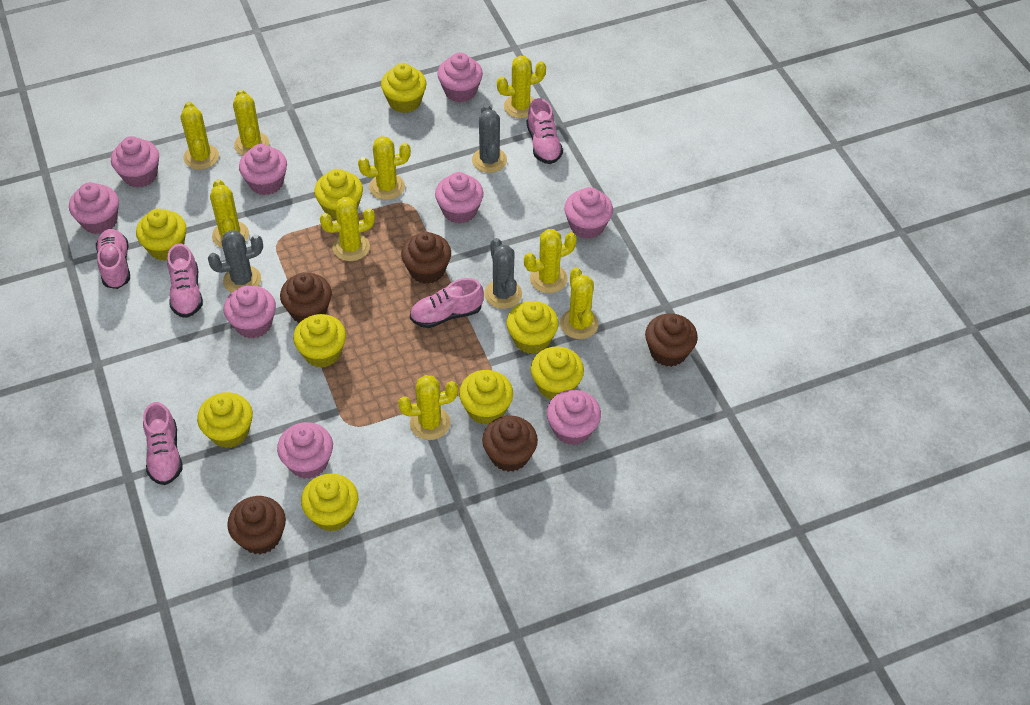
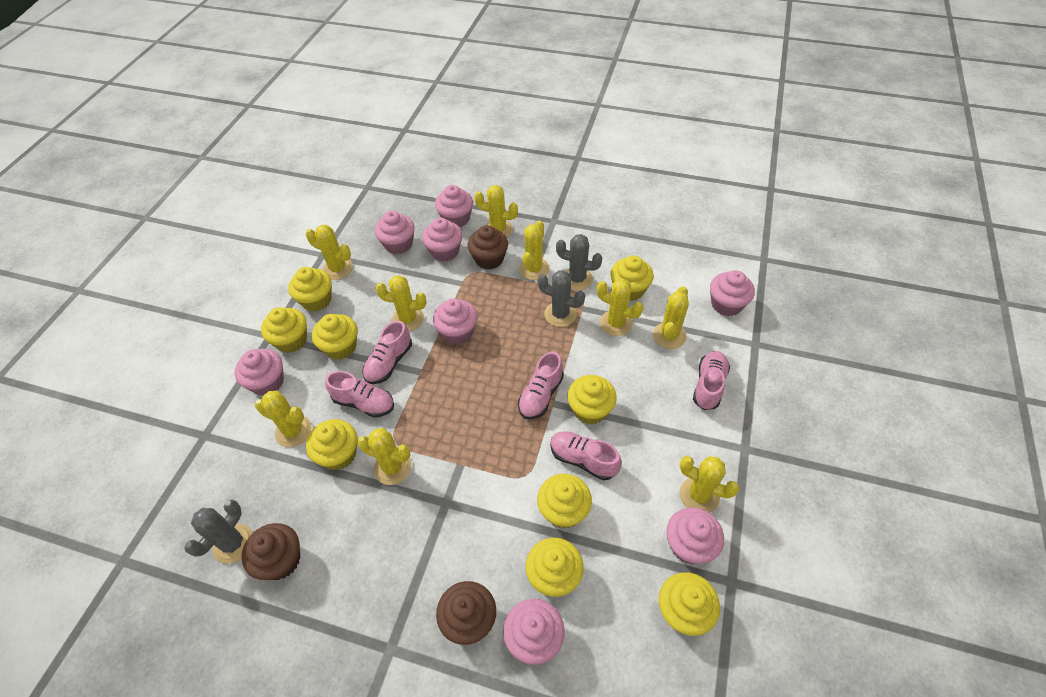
brown cupcake: 5 -> 3
pink cupcake: 9 -> 8

